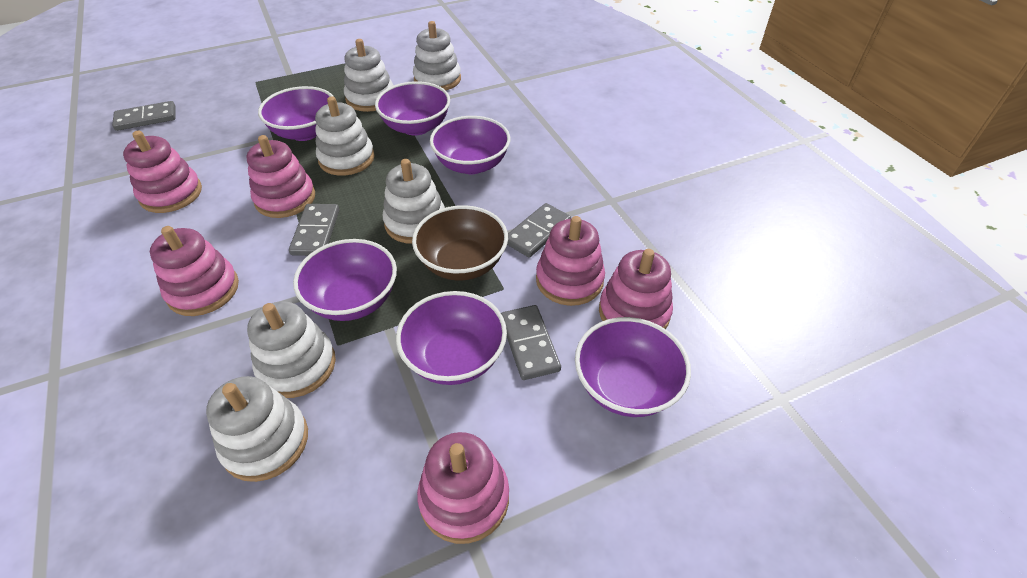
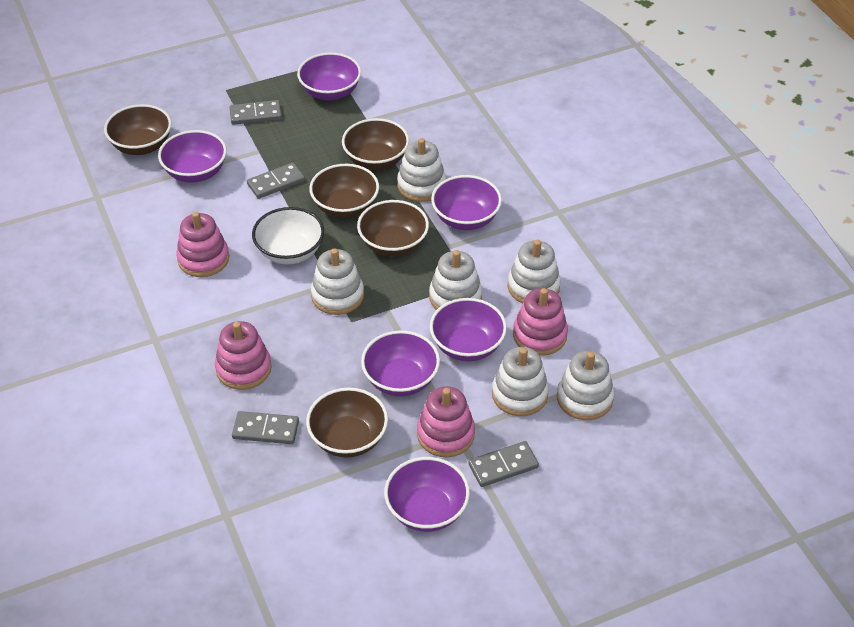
brown bowl: 1 -> 5
pink stacking toy: 6 -> 4
white bowl: 0 -> 1

